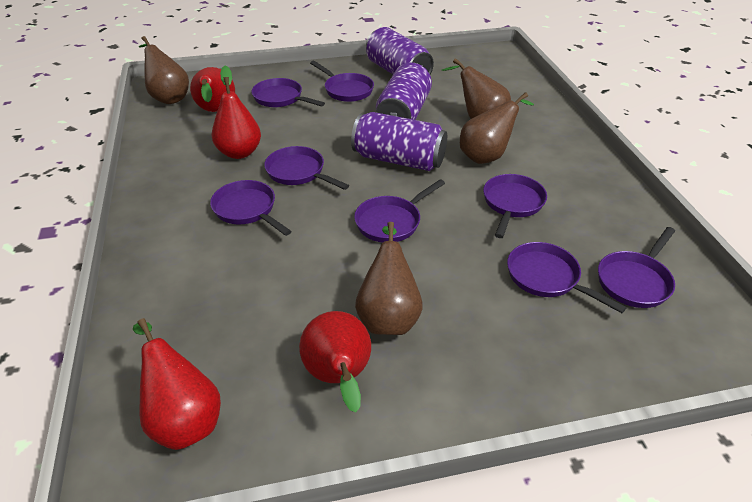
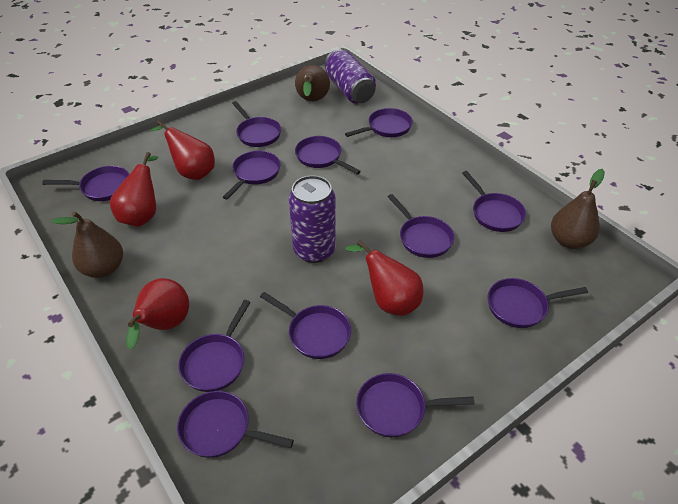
brown pear: 4 -> 3
purple can: 3 -> 2
purple pan: 8 -> 12

